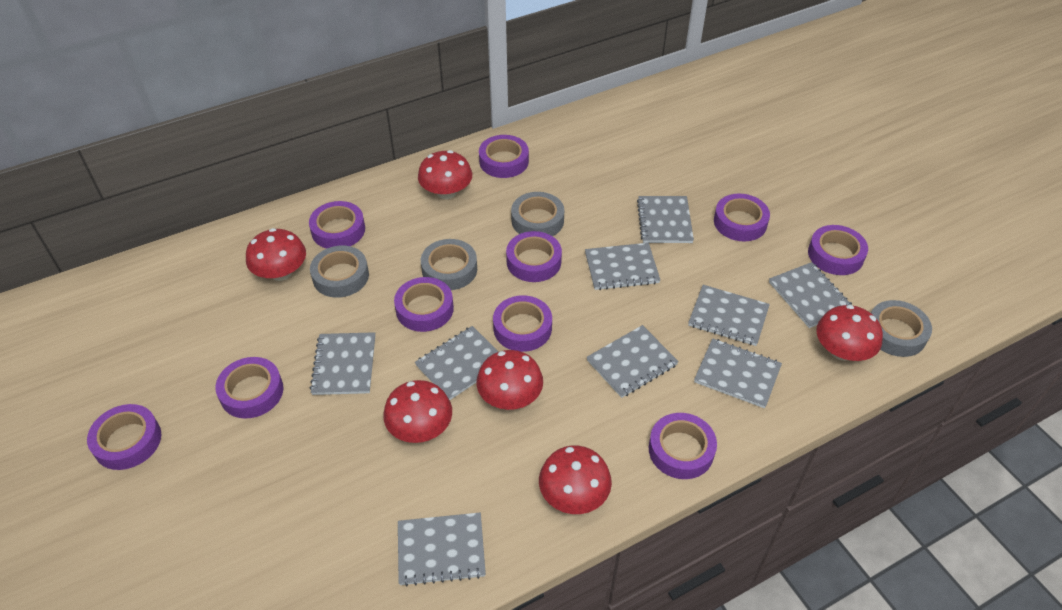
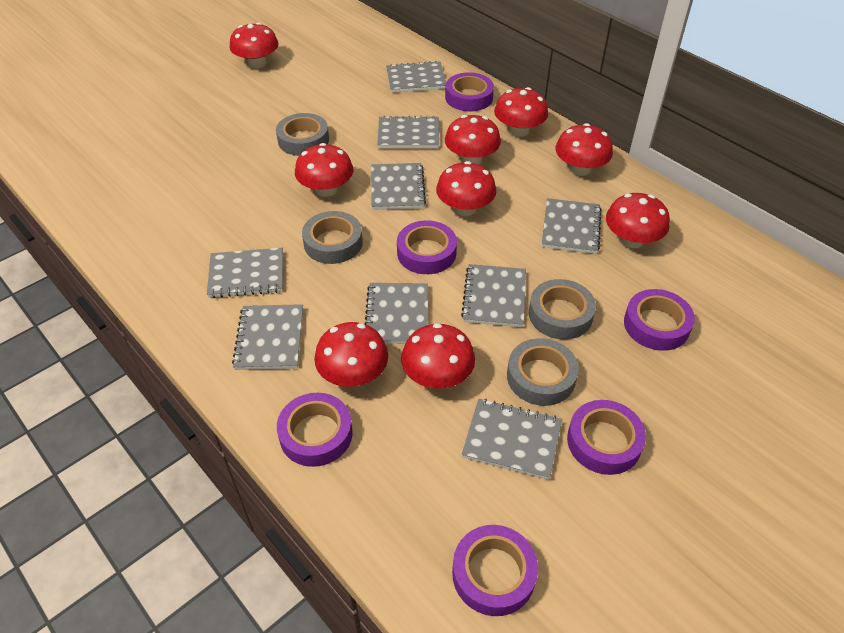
purple tape: 10 -> 6
red mushroom: 6 -> 9

